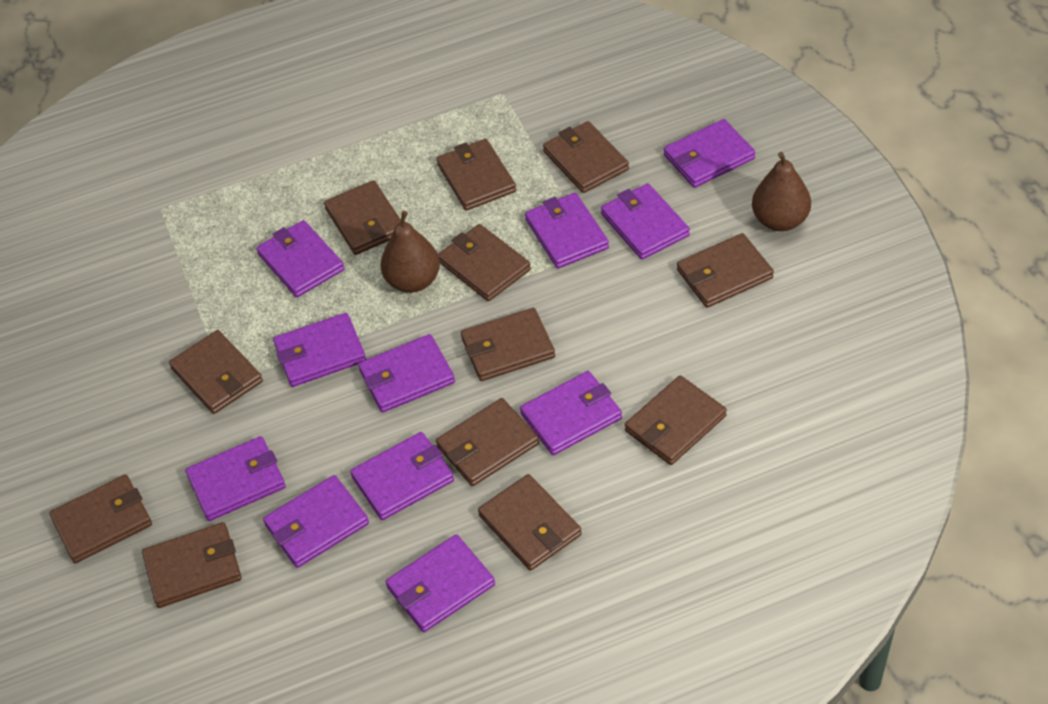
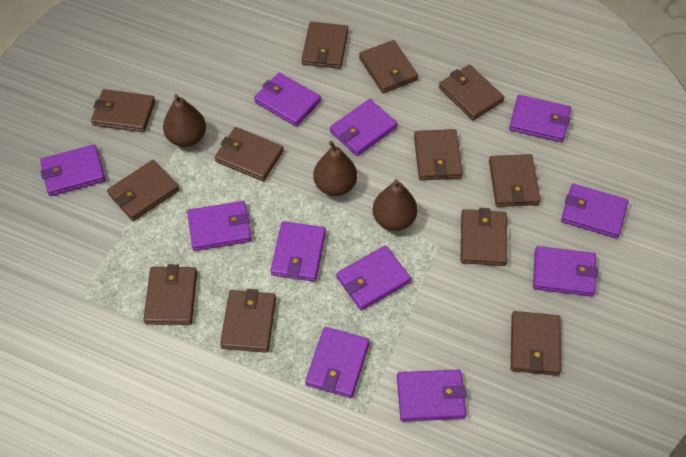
brown pear: 2 -> 3

